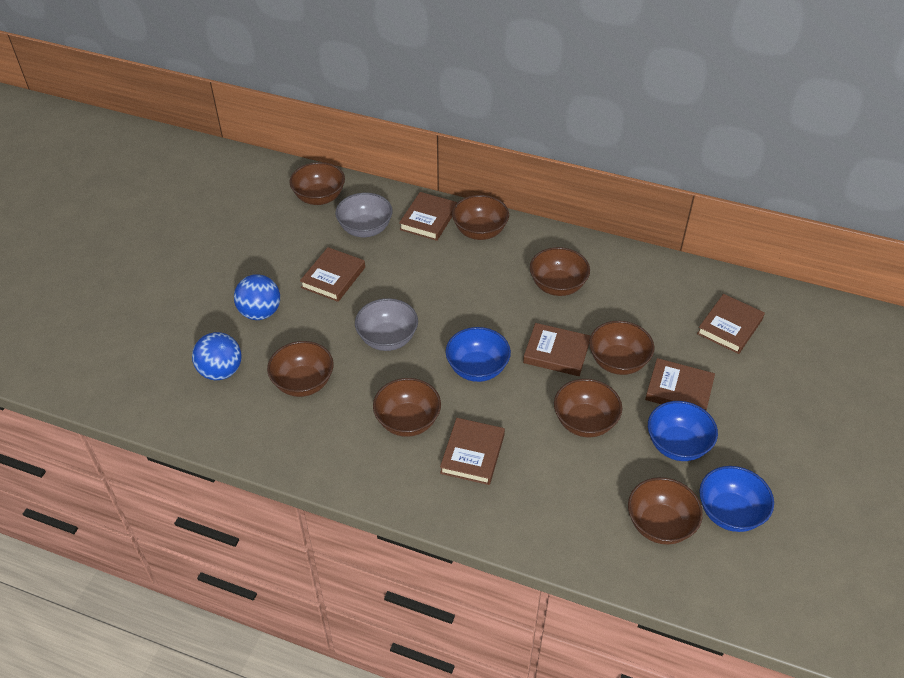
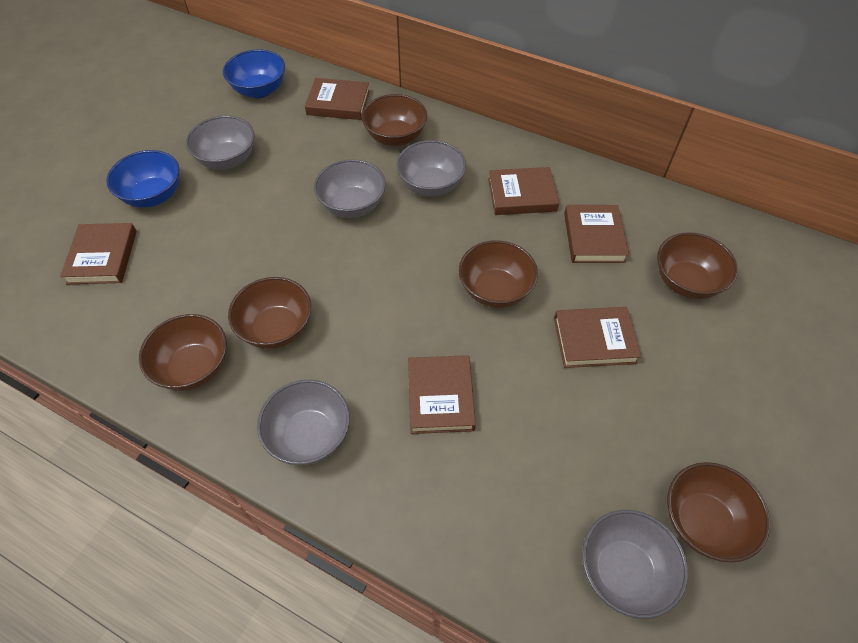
blue ball: 2 -> 0
blue bowl: 3 -> 2
brown bowl: 8 -> 6
grey bowl: 2 -> 5

